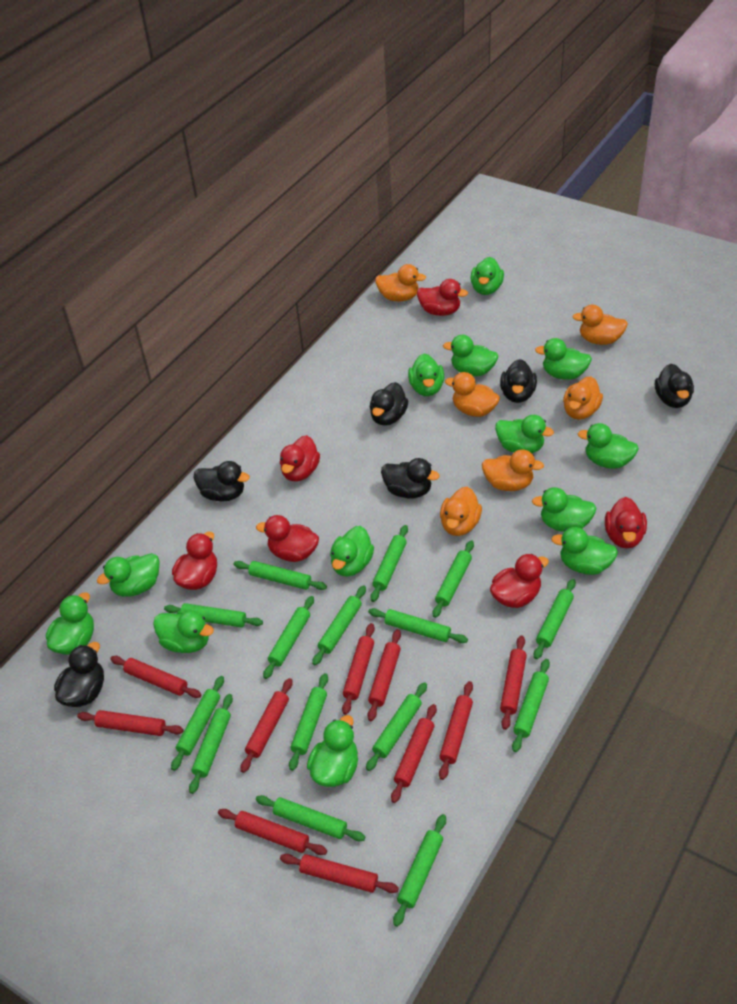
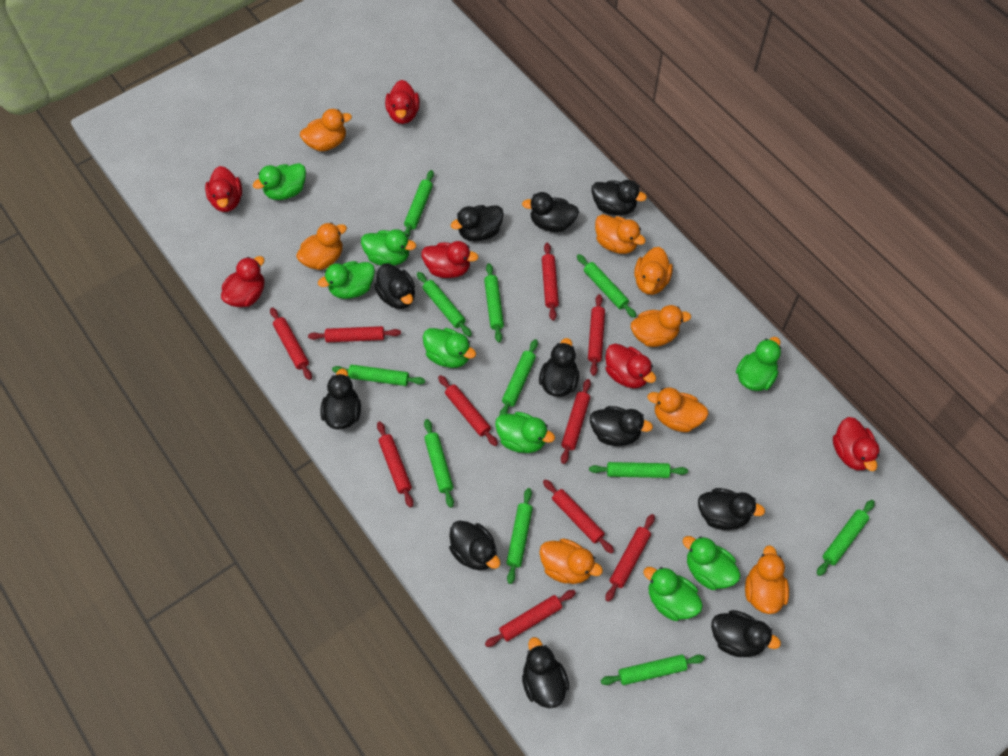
black duck: 6 -> 11
green duck: 13 -> 8
green rolling pin: 15 -> 11
orange duck: 6 -> 8

